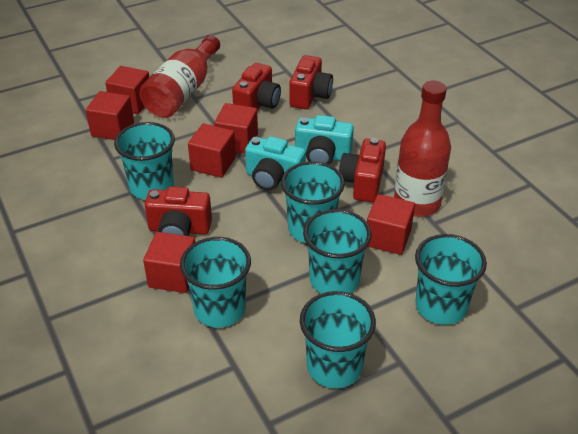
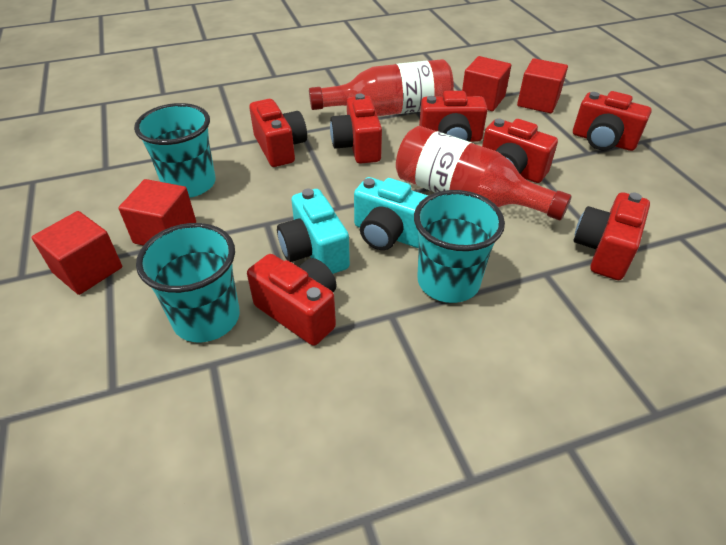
red camera: 4 -> 7
red cube: 6 -> 4
turquoise cup: 6 -> 3

